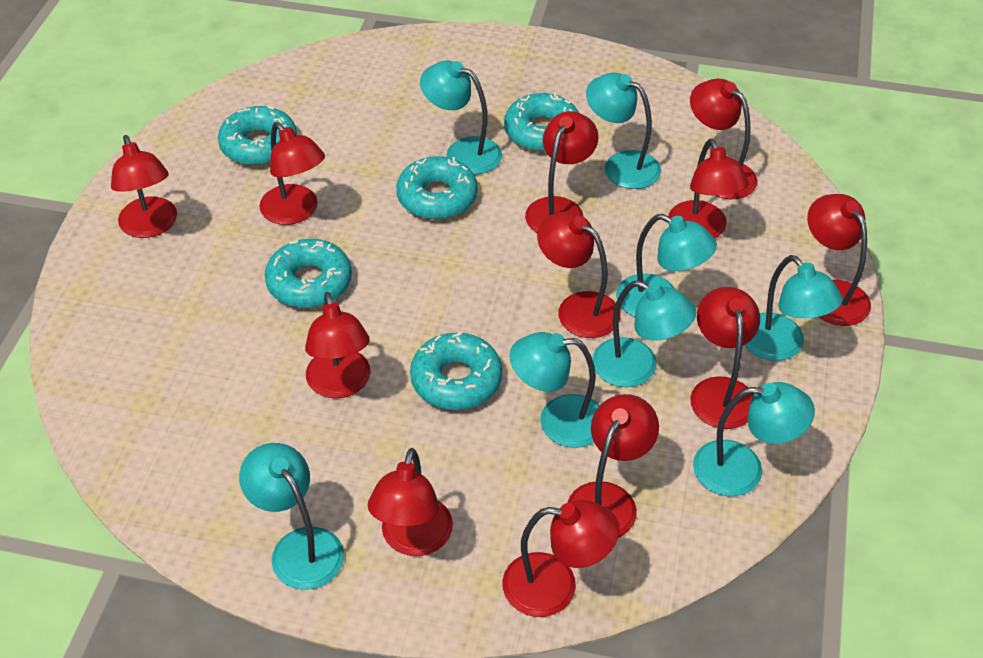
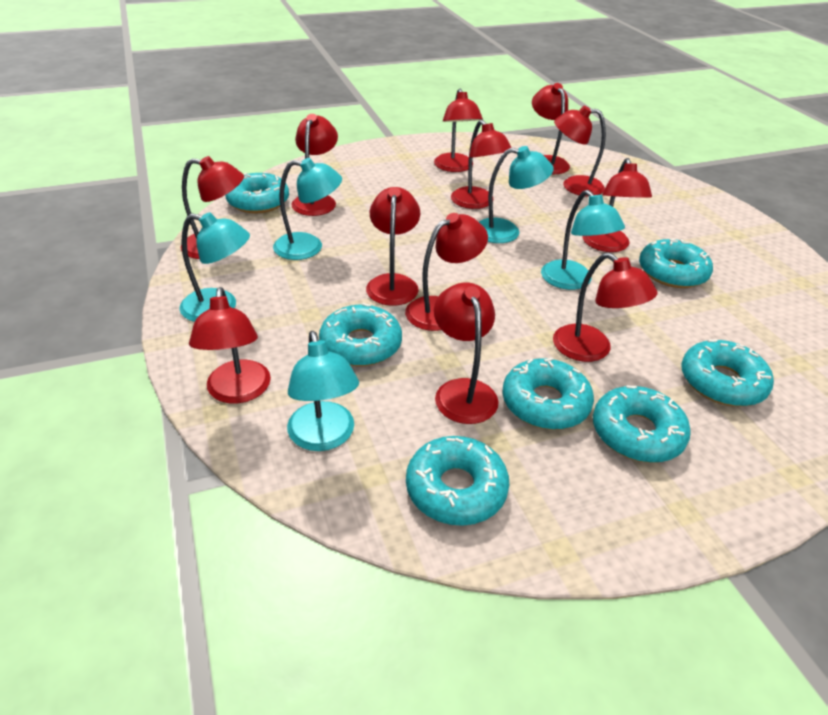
turquoise donut: 5 -> 7
turquoise lamp: 8 -> 5

